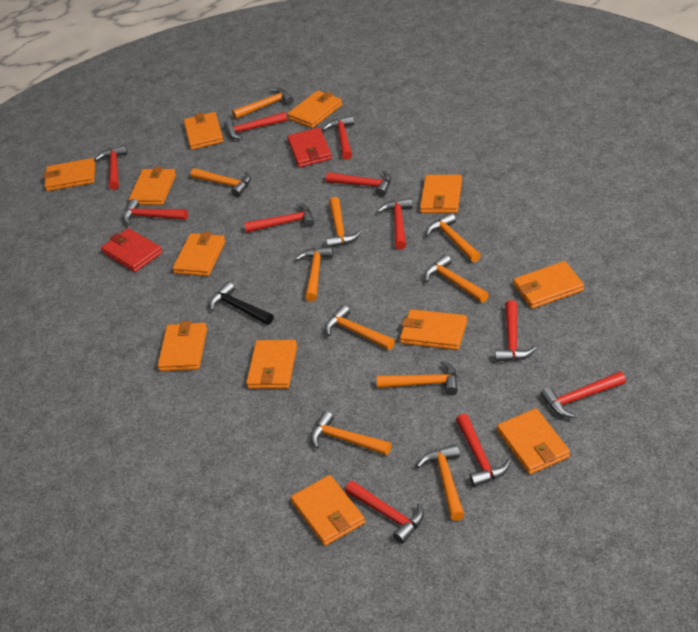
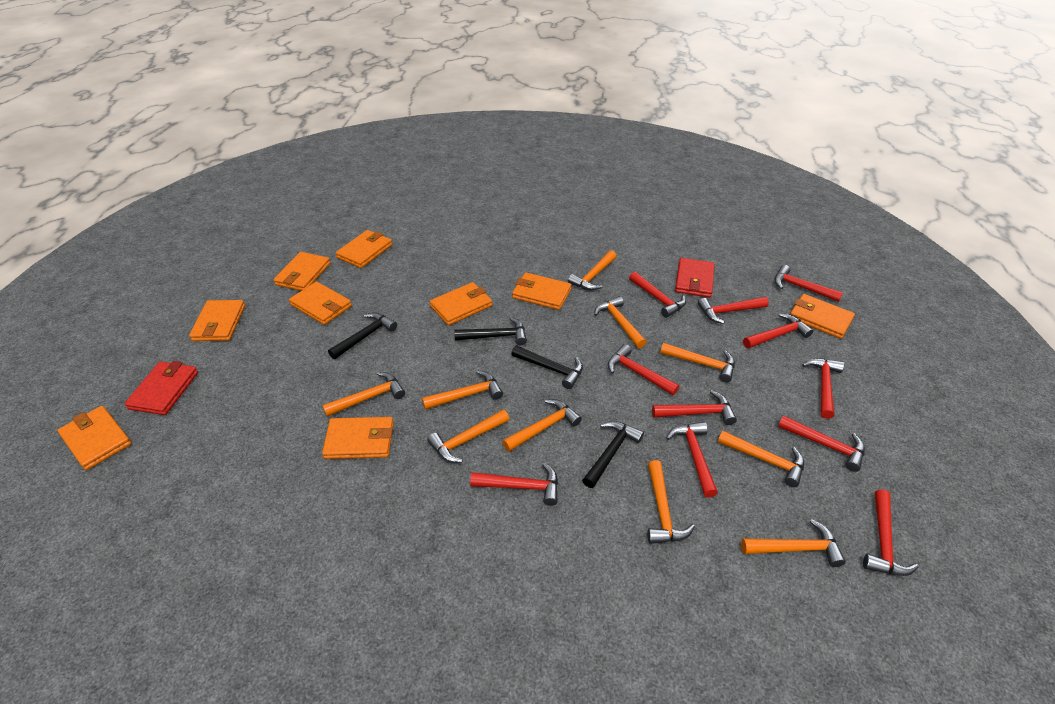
black hammer: 1 -> 4
orange wallet: 12 -> 9

